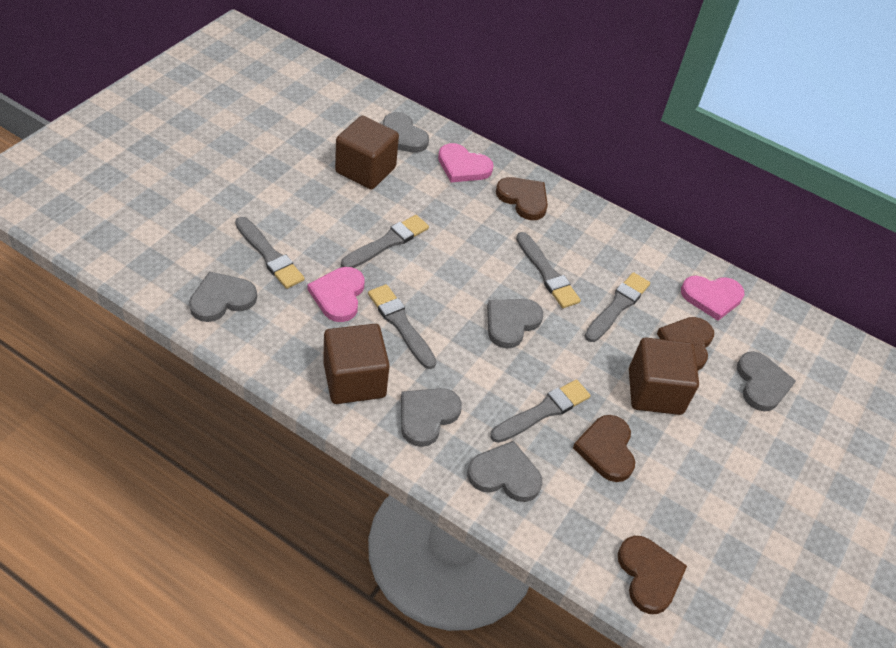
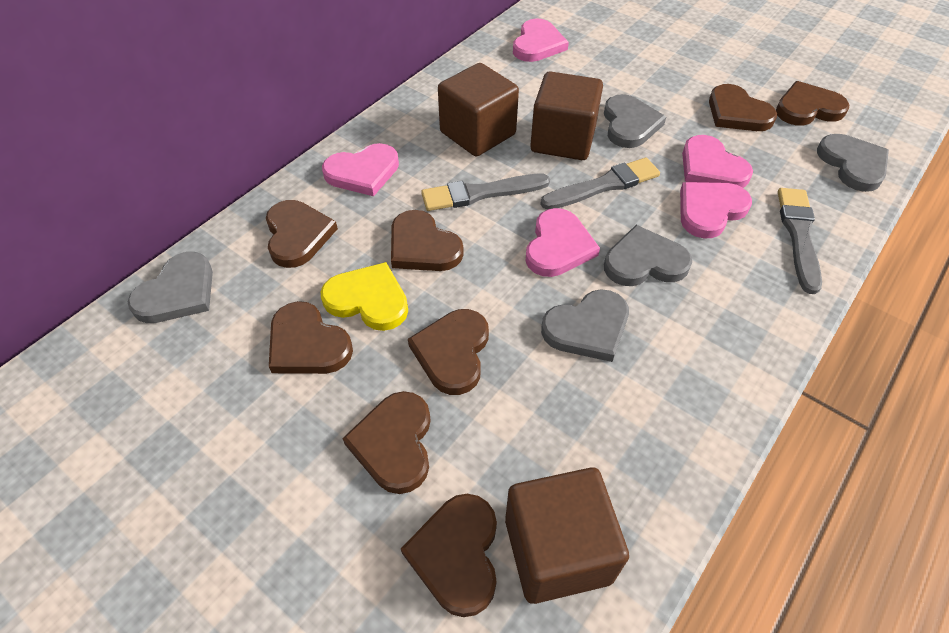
brown heart: 4 -> 8
grey brush: 6 -> 3
grey heart: 6 -> 5
pink heart: 3 -> 5
yellow heart: 0 -> 1

